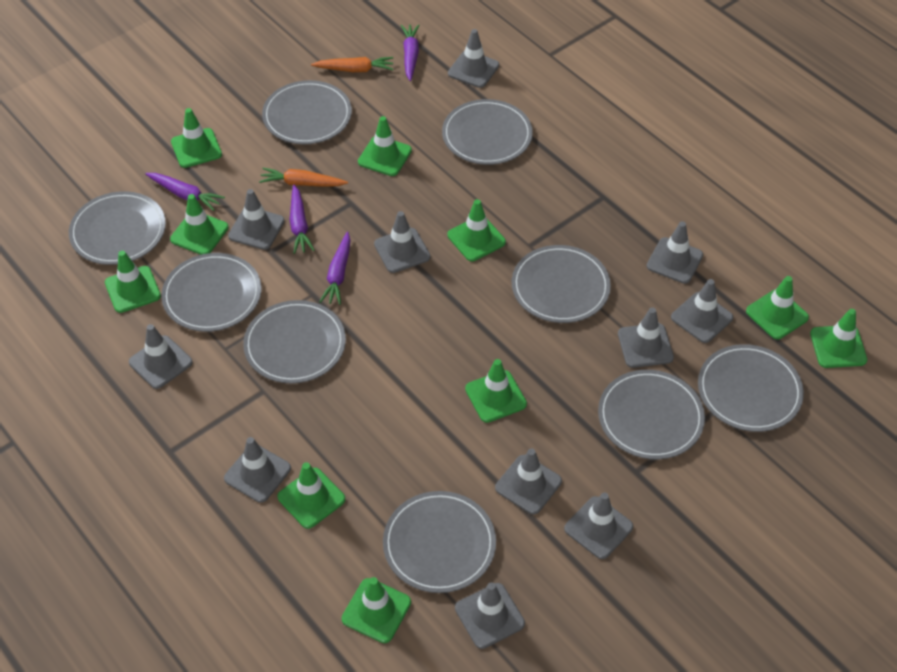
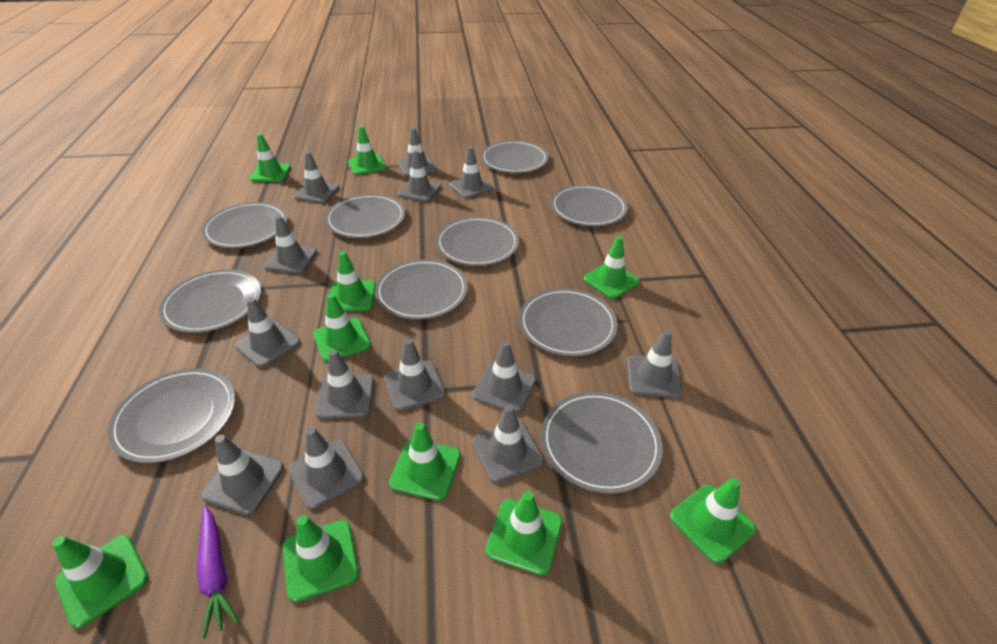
grey plate: 9 -> 10
grey traffic cone: 11 -> 13
orange carrot: 2 -> 0
purple carrot: 4 -> 1

